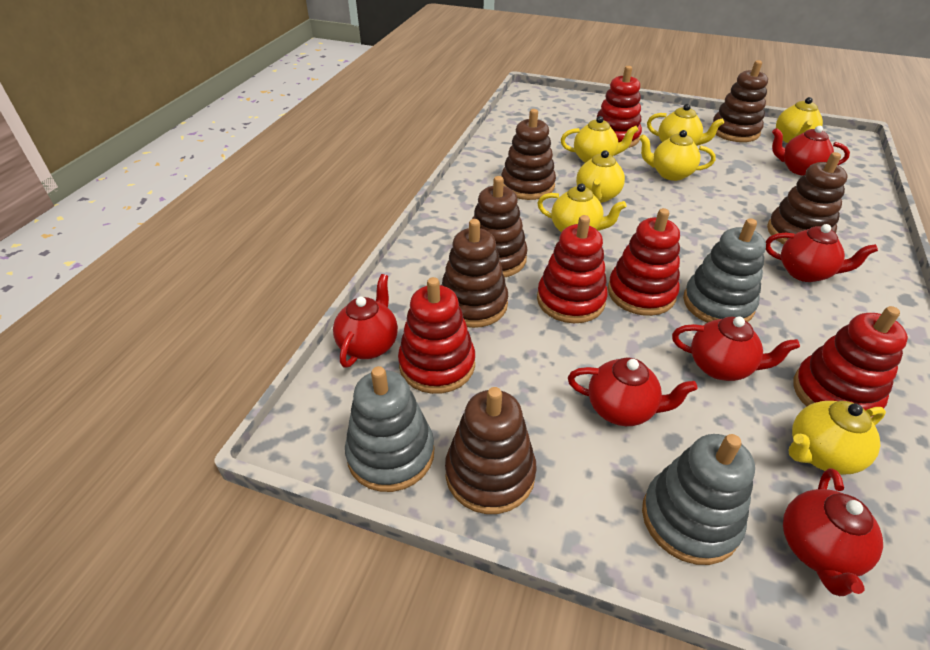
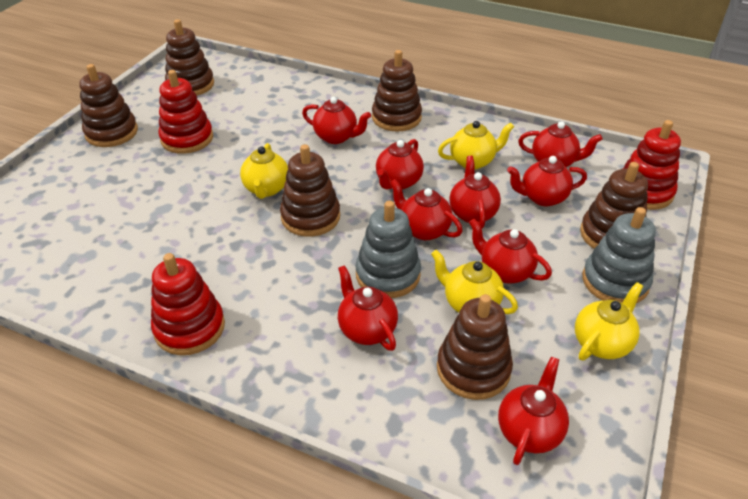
grey stacking toy: 3 -> 2
red stacking toy: 5 -> 3
red teapot: 6 -> 9
yellow teapot: 7 -> 4

